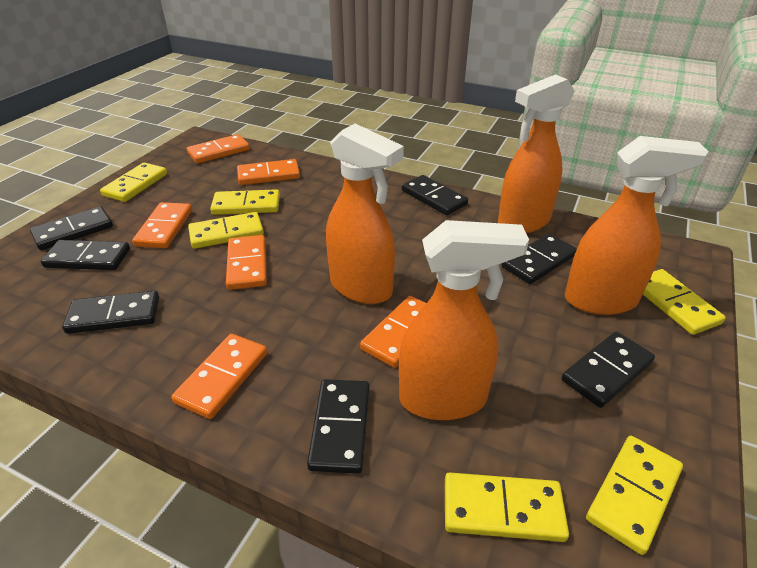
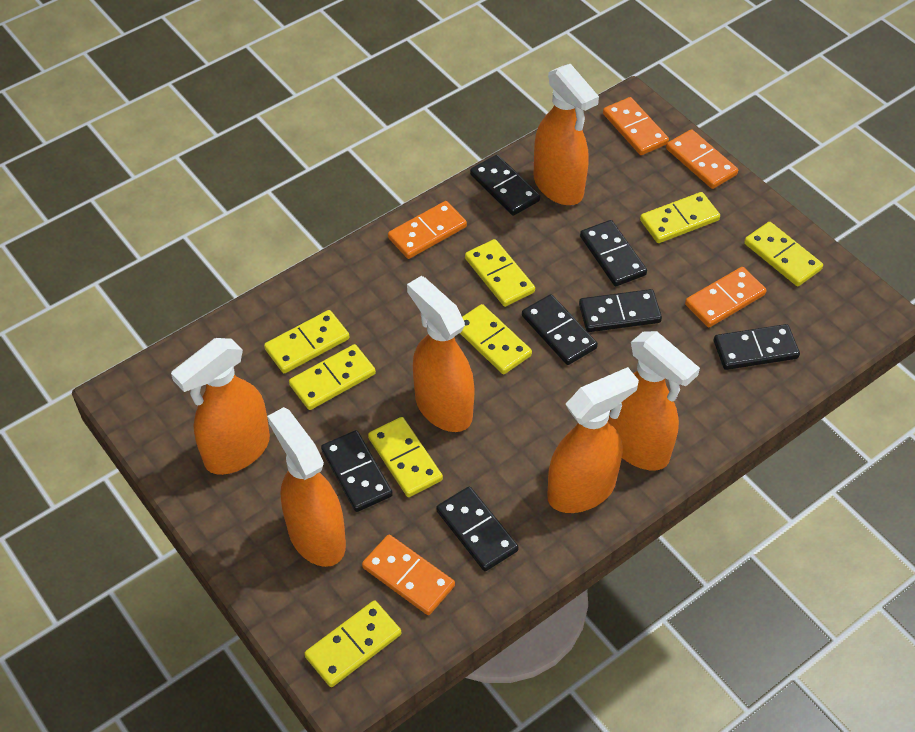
orange domino: 6 -> 5
orange spray bottle: 4 -> 6
yellow domino: 6 -> 8

